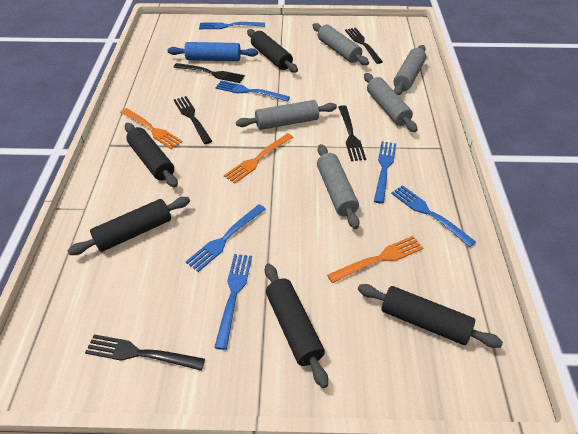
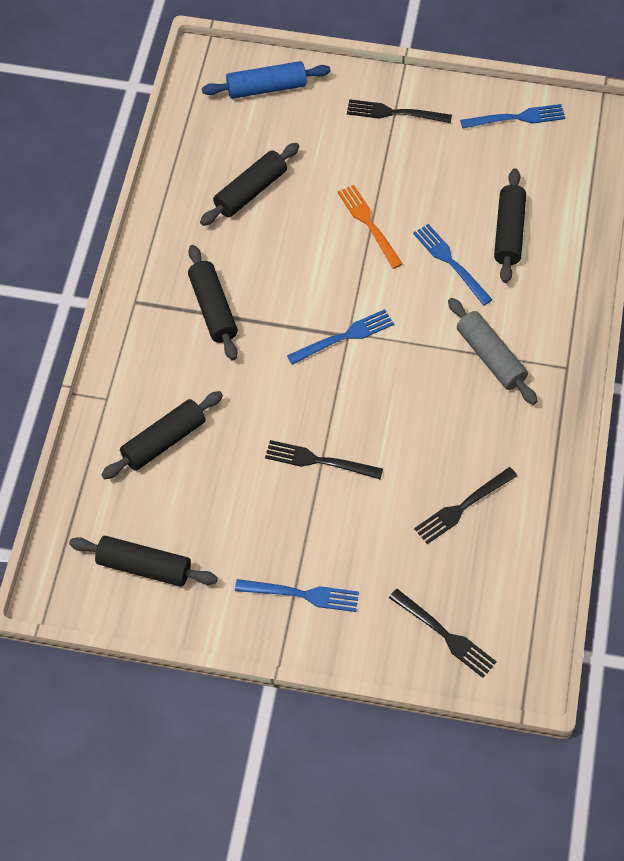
black fork: 5 -> 4
blue fork: 6 -> 4
grey rolling pin: 5 -> 1
orange fork: 3 -> 1

